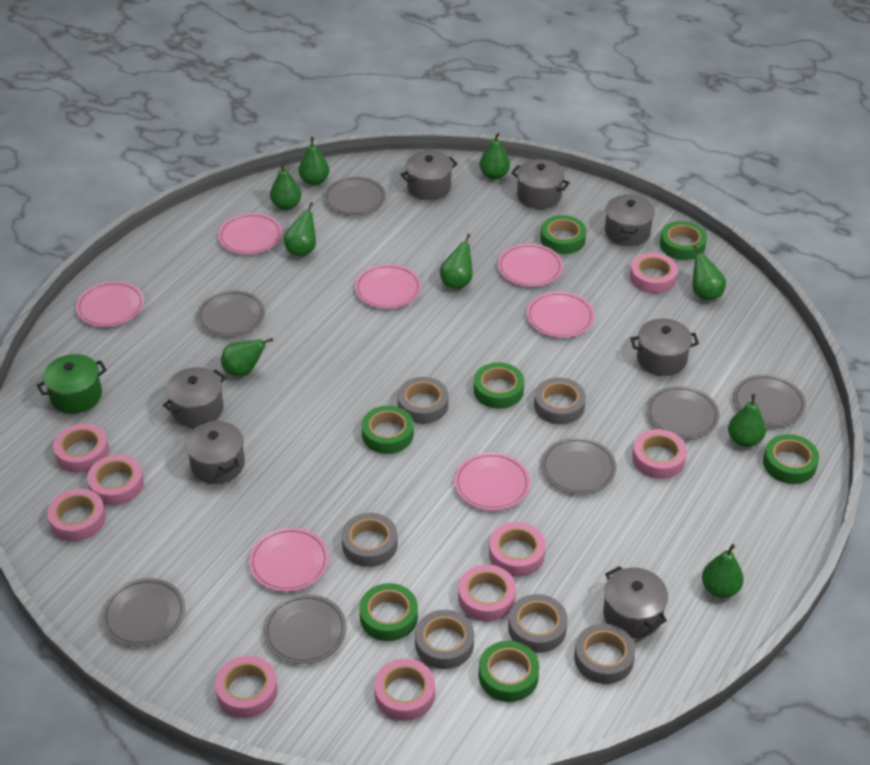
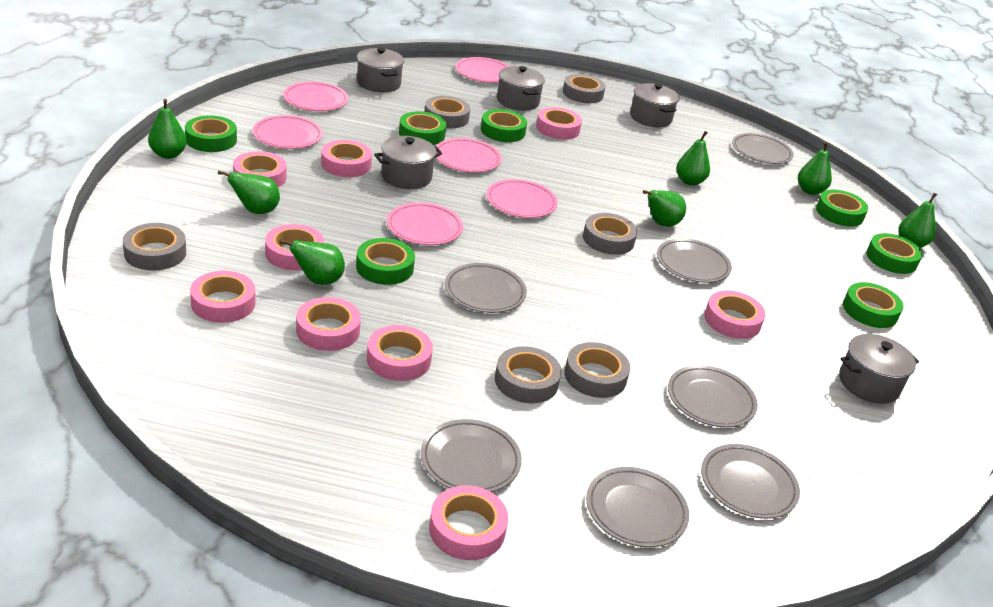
green pear: 9 -> 7
green pot: 1 -> 0
grey pot: 7 -> 5
pink plate: 7 -> 6

